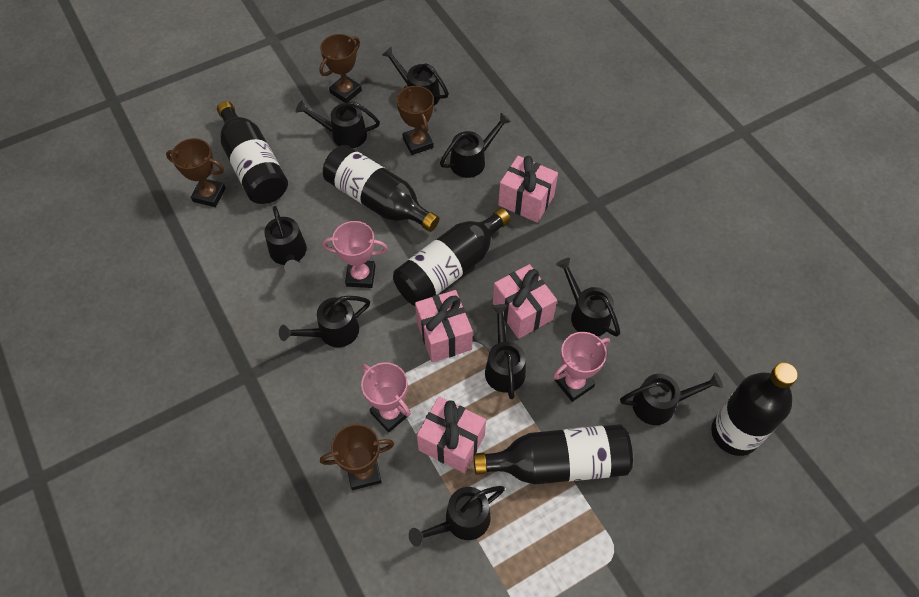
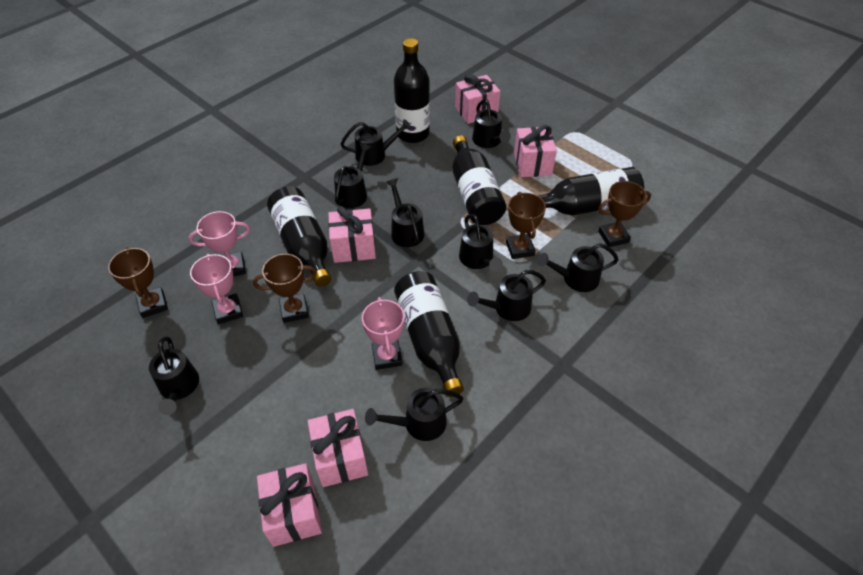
pink gift: 4 -> 5

